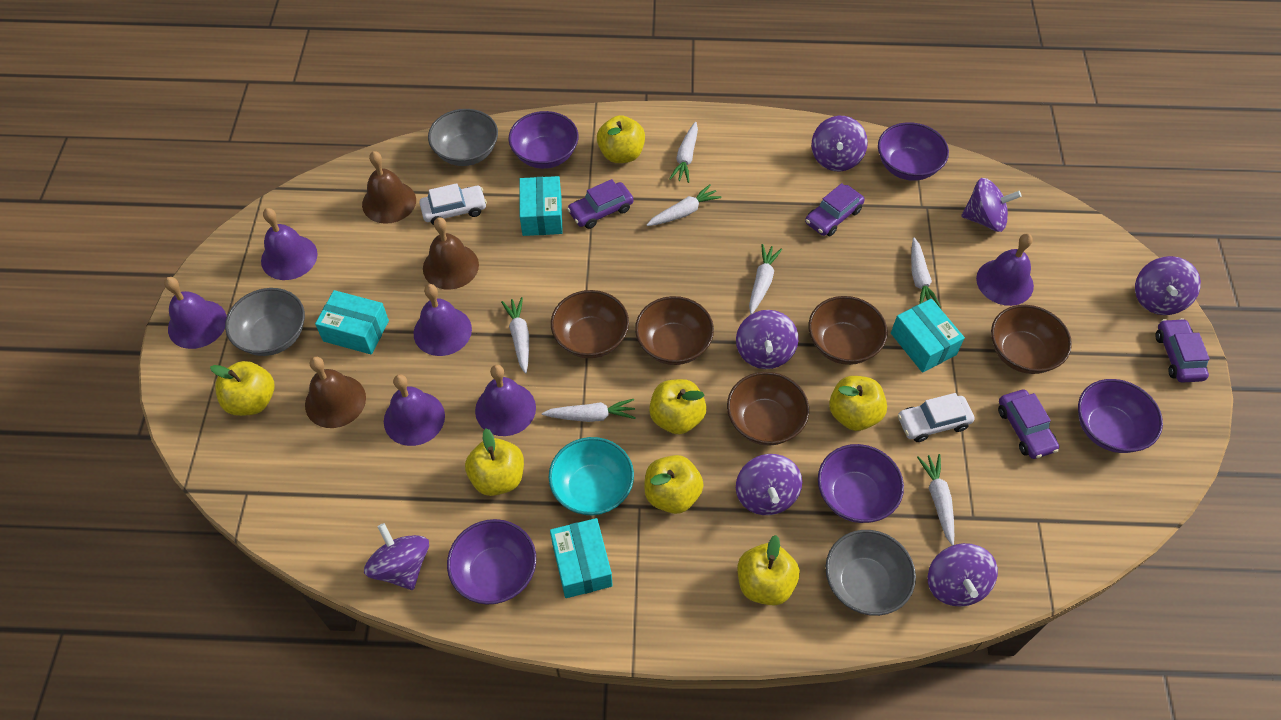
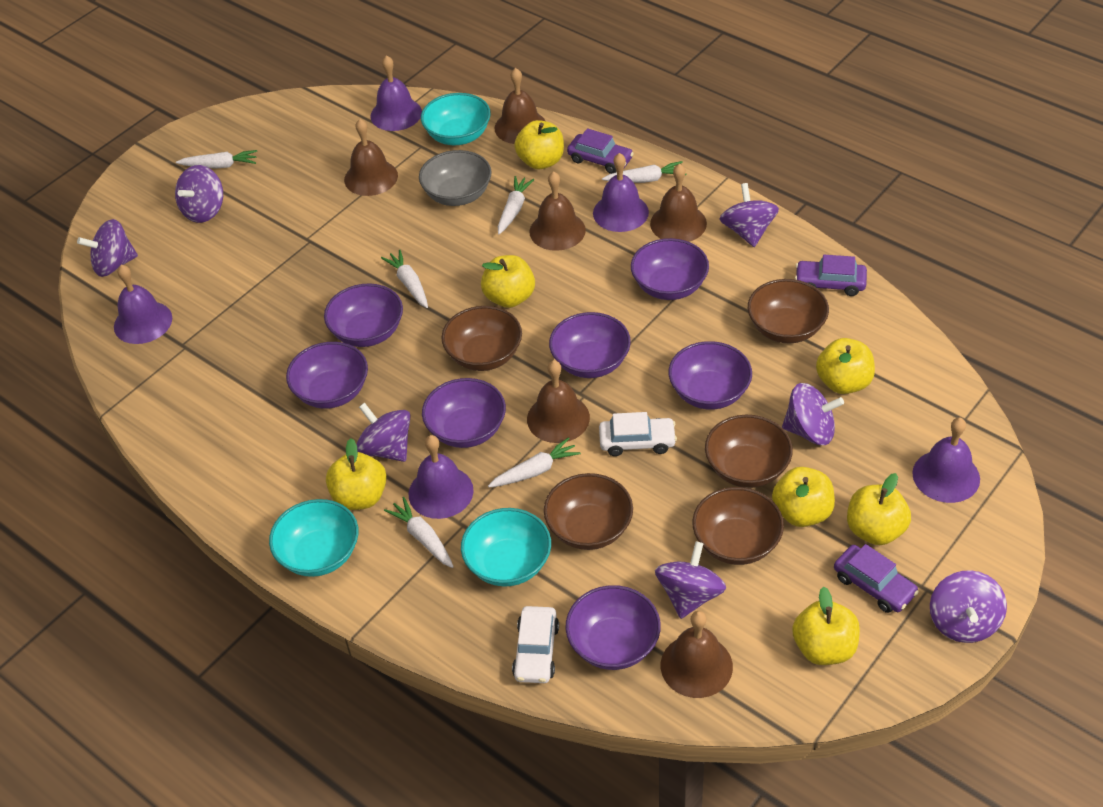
brown bell: 3 -> 6
grey bowl: 3 -> 1
purple bell: 6 -> 5
purple bowl: 5 -> 7
purple car: 4 -> 3
turquoise bowl: 1 -> 3
turquoise box: 4 -> 0
white carrot: 7 -> 6

